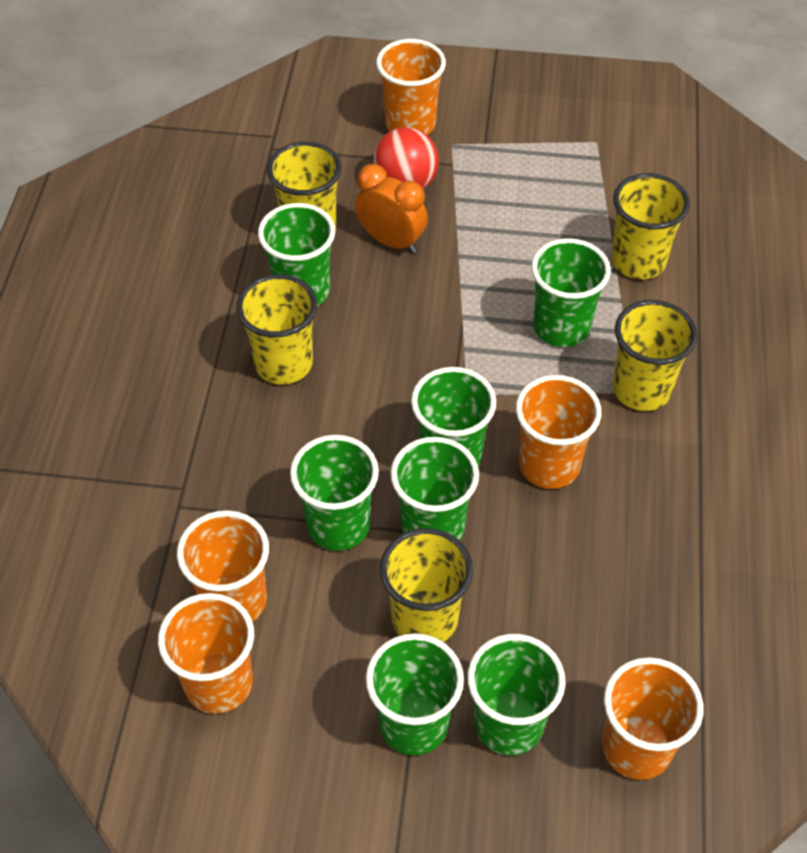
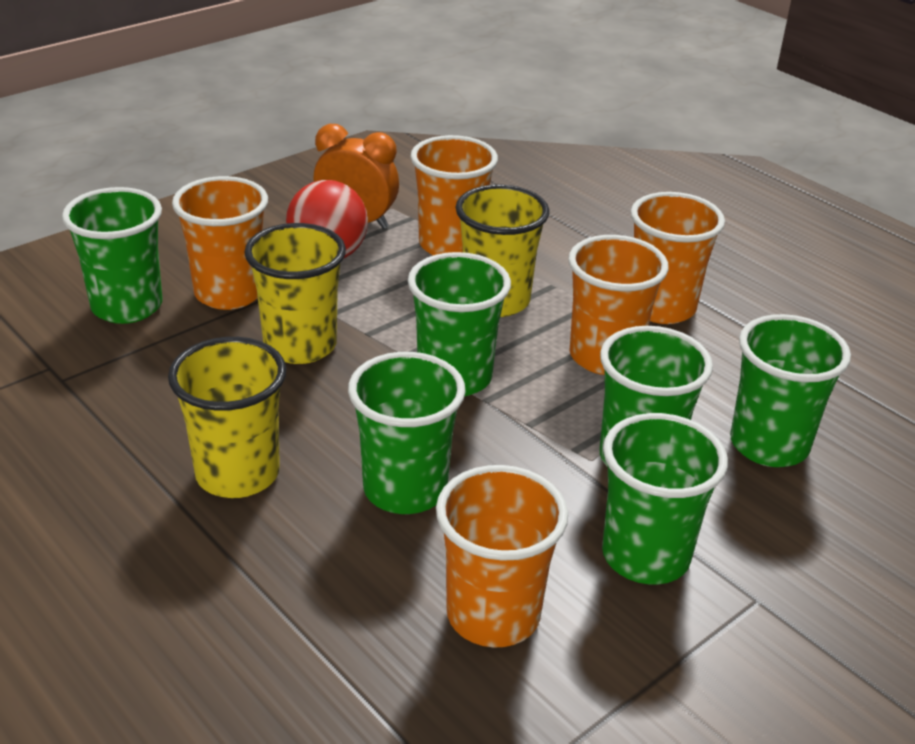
green cup: 7 -> 6
yellow cup: 5 -> 3

